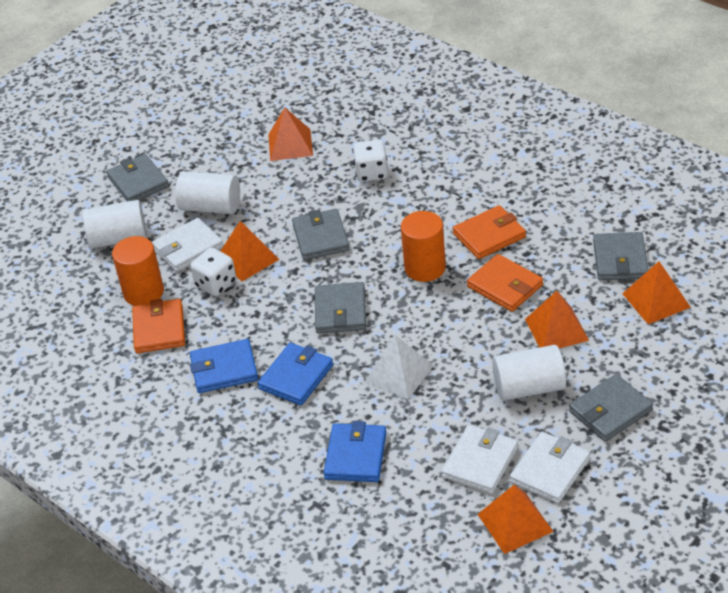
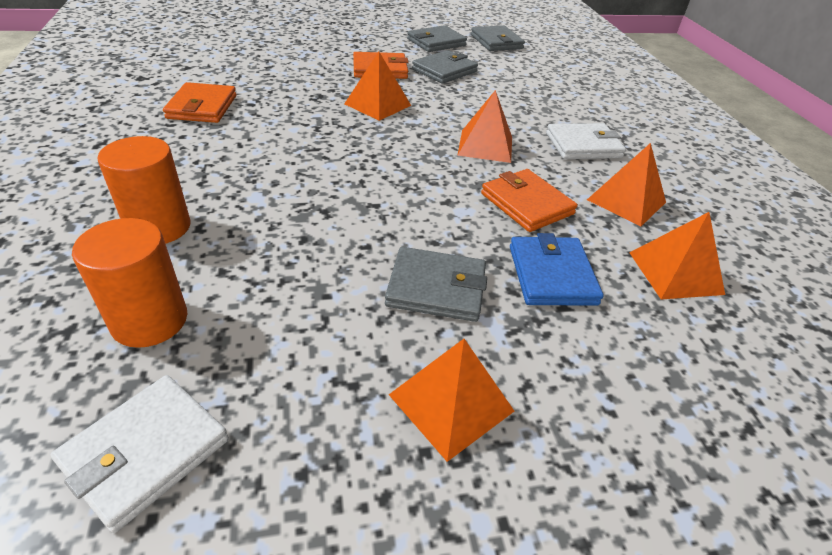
blue wallet: 3 -> 1
grey wallet: 5 -> 4
white cylinder: 3 -> 0
white dice: 2 -> 0
white pyramid: 1 -> 0
white wallet: 3 -> 2

